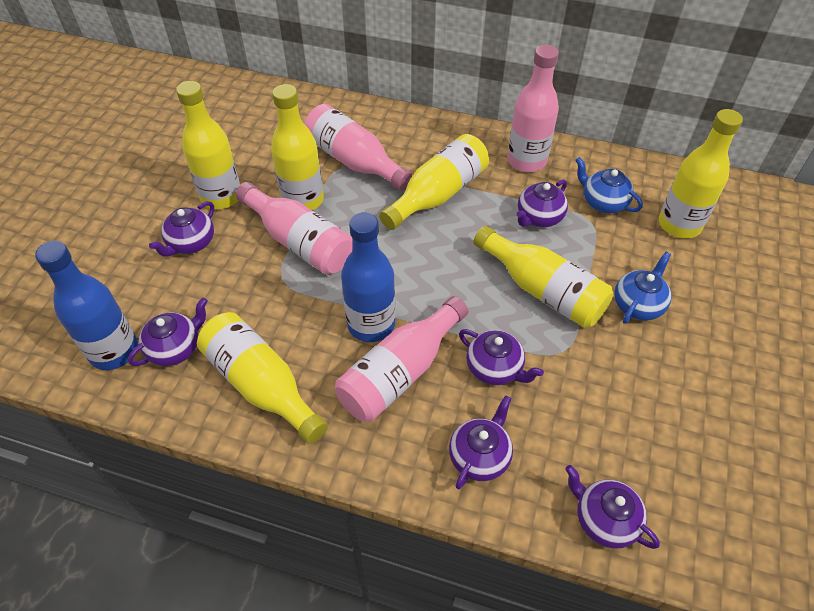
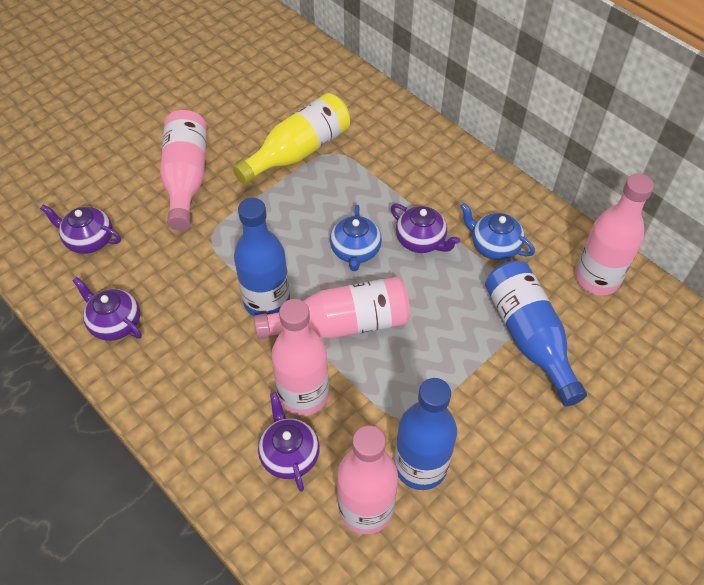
blue bottle: 2 -> 3
pink bottle: 4 -> 5
purple teapot: 6 -> 4
yellow bottle: 6 -> 1

